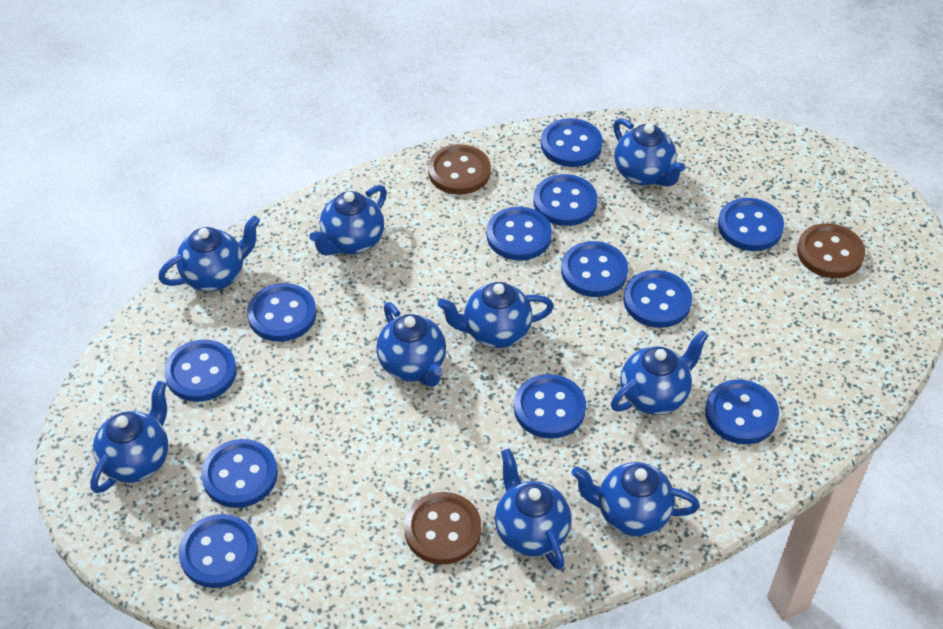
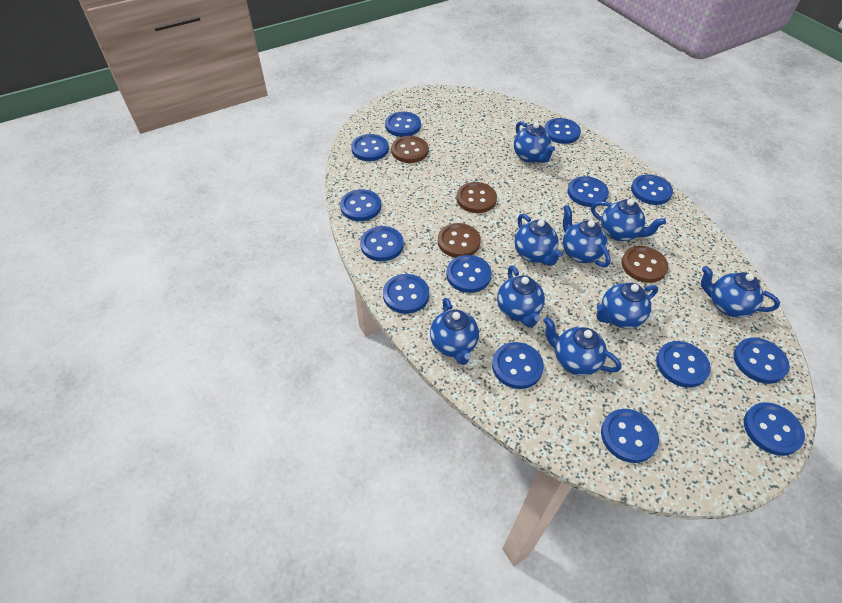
blue button: 12 -> 14
brown button: 3 -> 4

